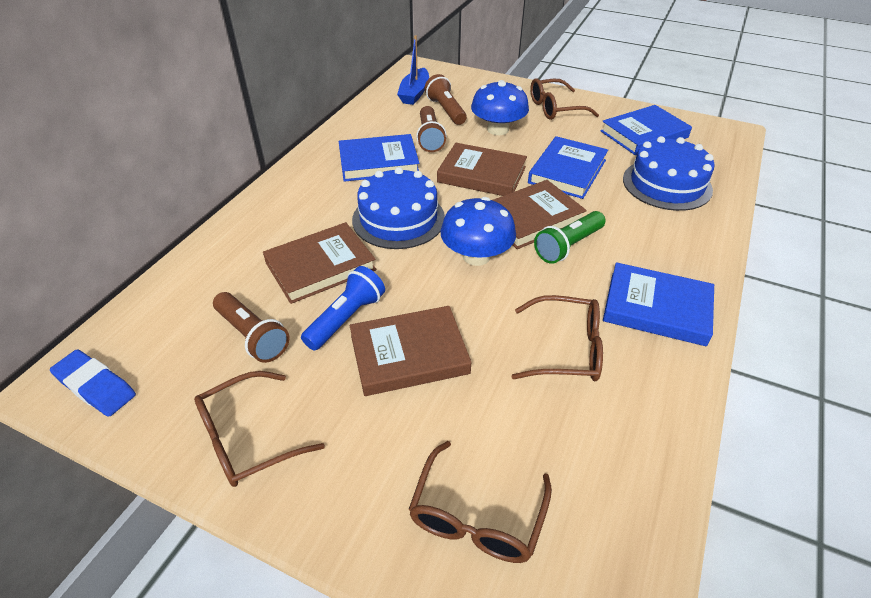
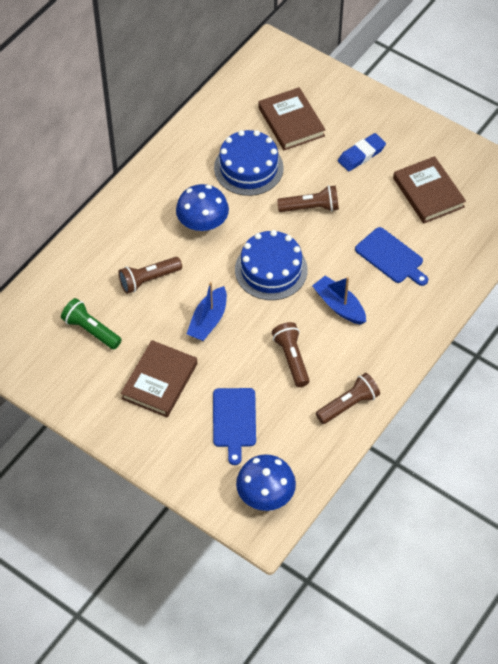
blue boat: 1 -> 2
blue book: 4 -> 0
blue cutting board: 0 -> 2
blue flashlight: 1 -> 0
brown book: 4 -> 3
brown flashlight: 3 -> 4
brown glasses: 4 -> 0

